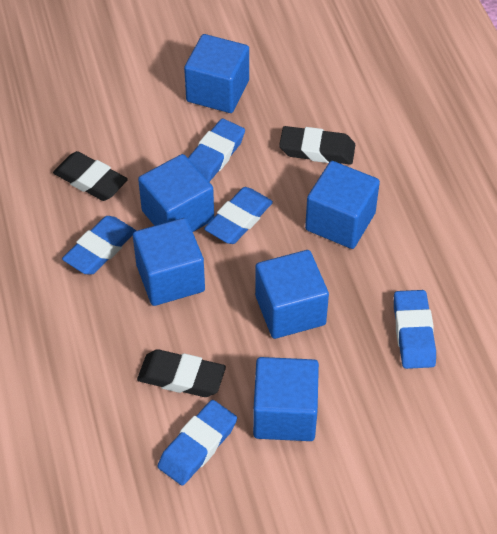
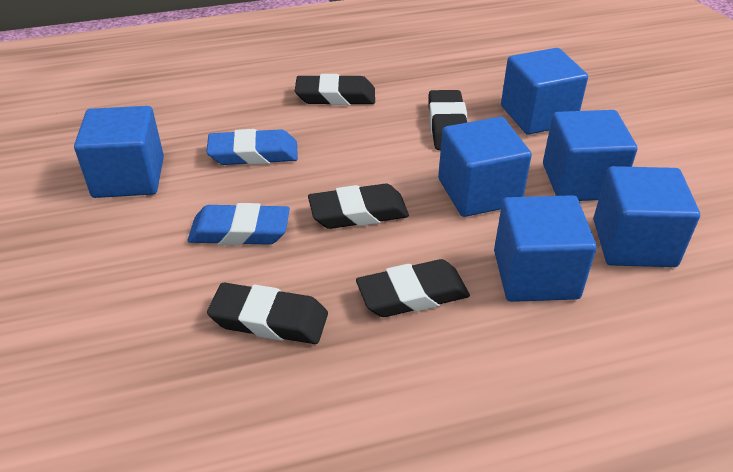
black eraser: 3 -> 5
blue eraser: 5 -> 2

